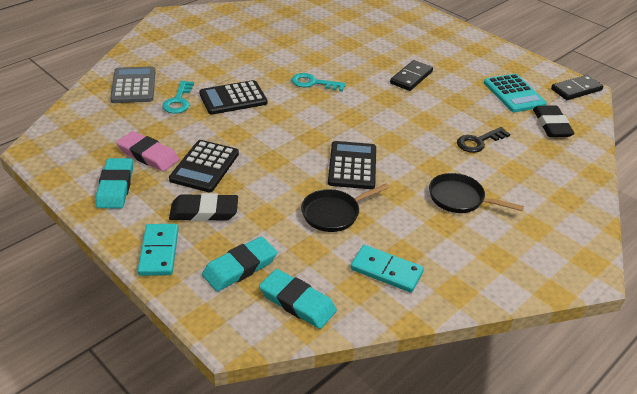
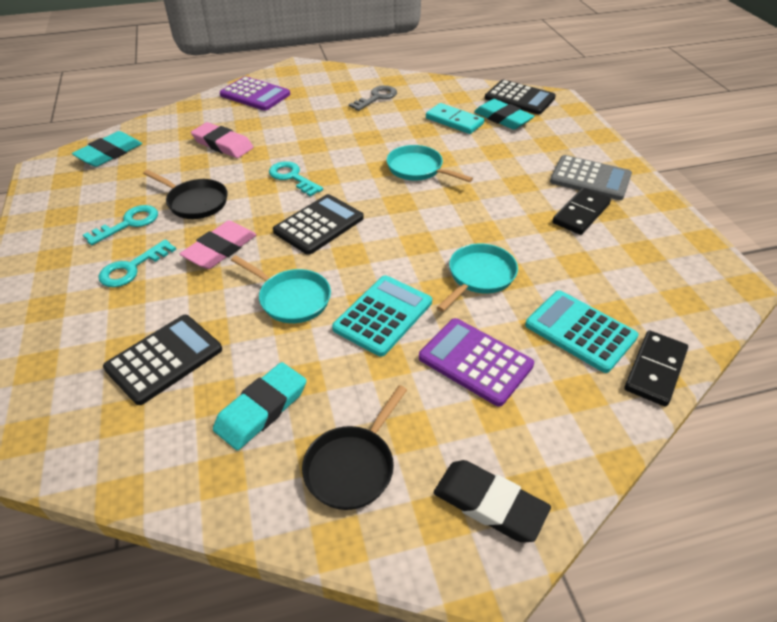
black eraser: 2 -> 1
black key: 1 -> 0
grey key: 0 -> 1
pink eraser: 1 -> 2
purple calculator: 0 -> 2
turquoise calculator: 1 -> 2
turquoise domino: 2 -> 1
turquoise key: 2 -> 3
turquoise pan: 0 -> 3

